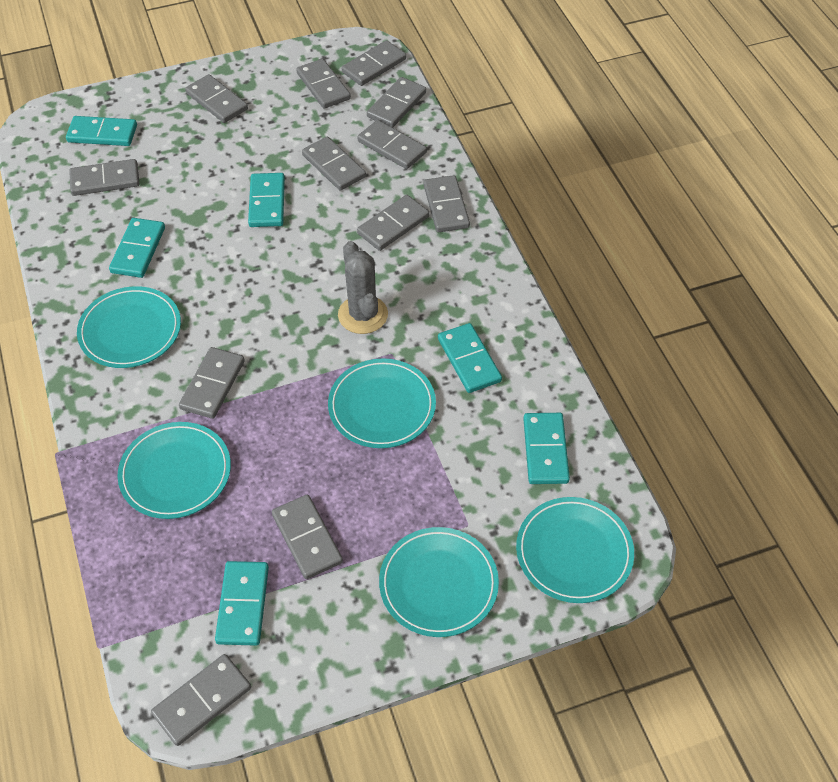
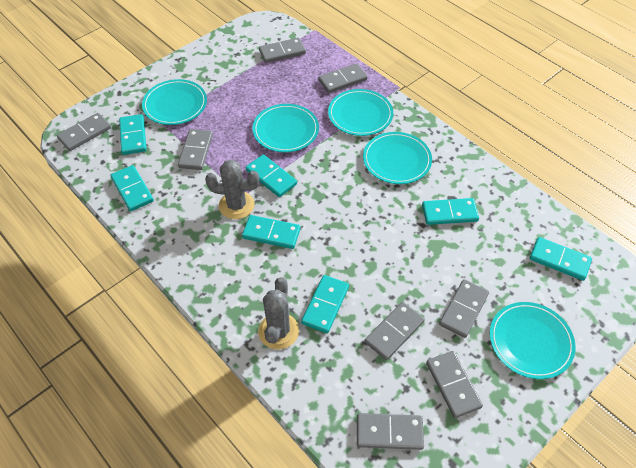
grey cactus: 1 -> 2
grey domino: 12 -> 8
turquoise domino: 6 -> 7

